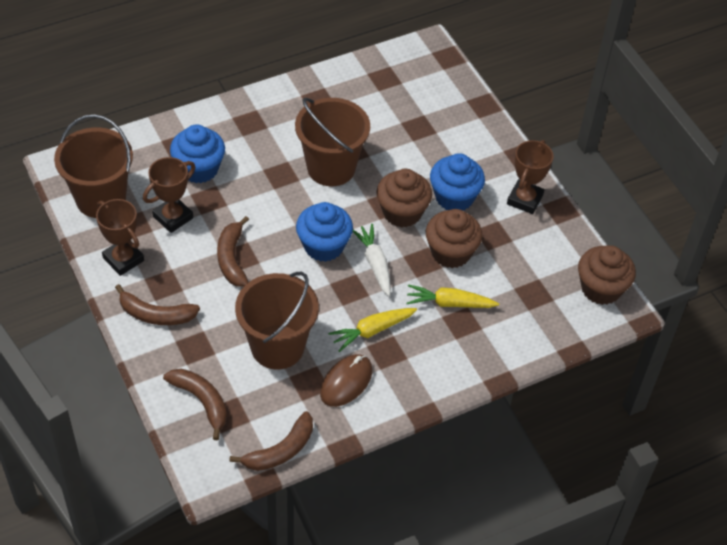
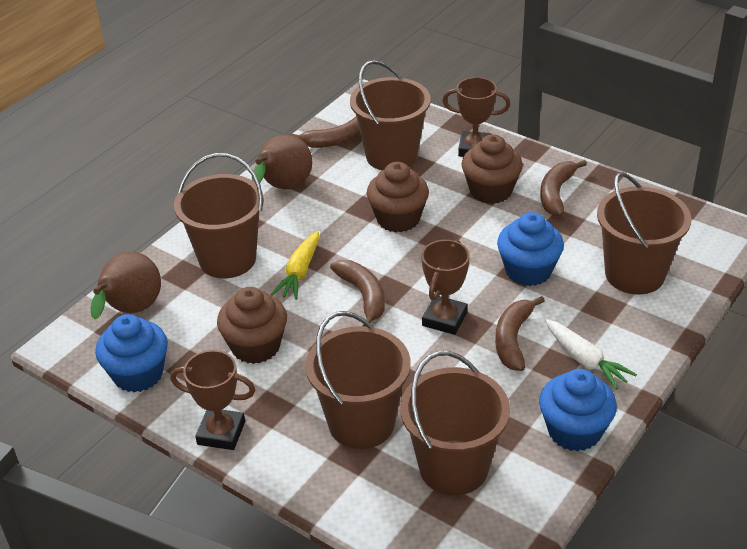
brown bucket: 3 -> 5
brown mouse: 1 -> 0
brown pear: 0 -> 2
yellow carrot: 2 -> 1

